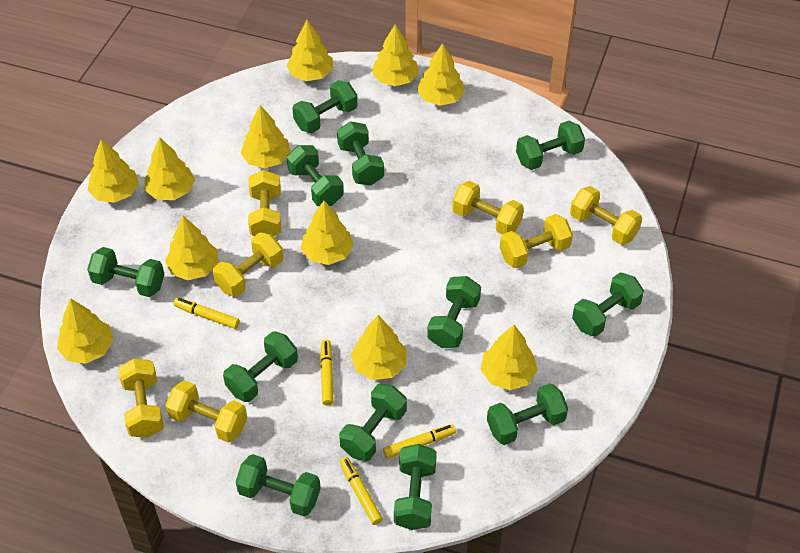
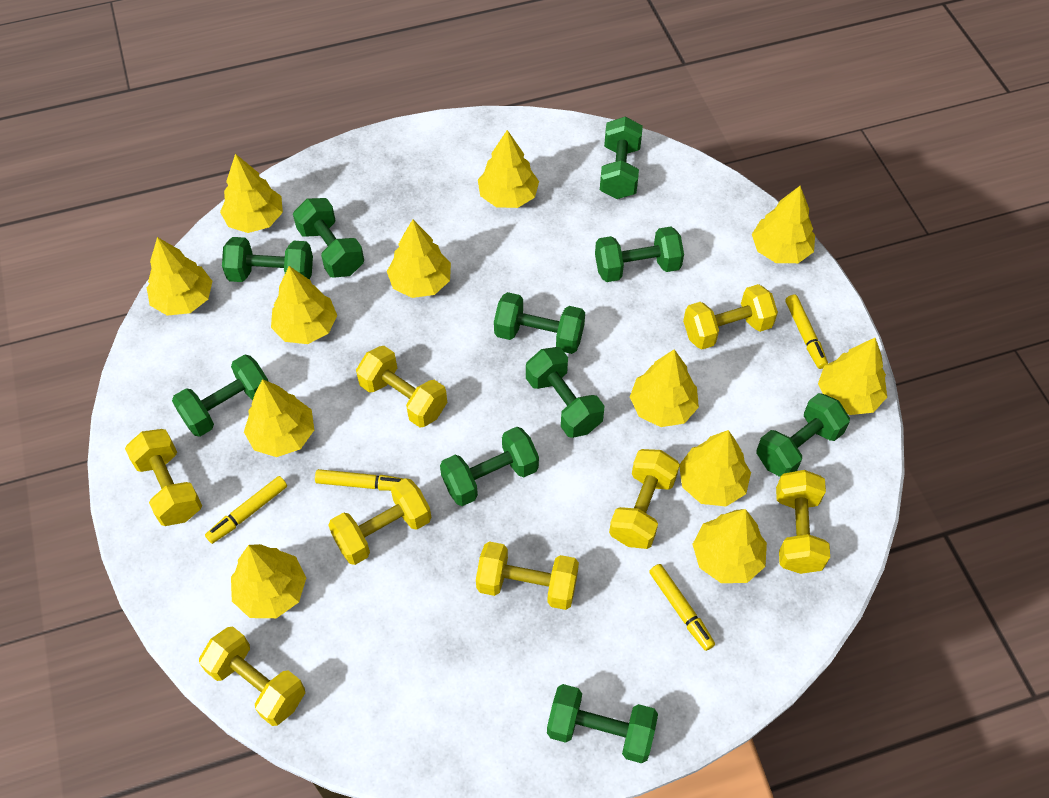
green dumbbell: 12 -> 10
yellow dumbbell: 7 -> 8
yellow tree: 11 -> 12

